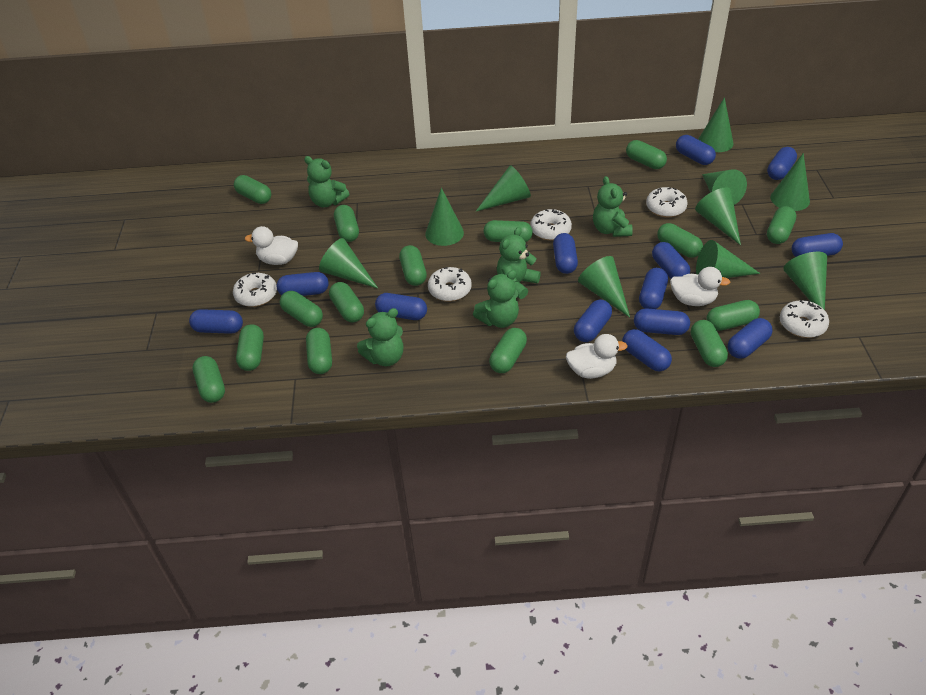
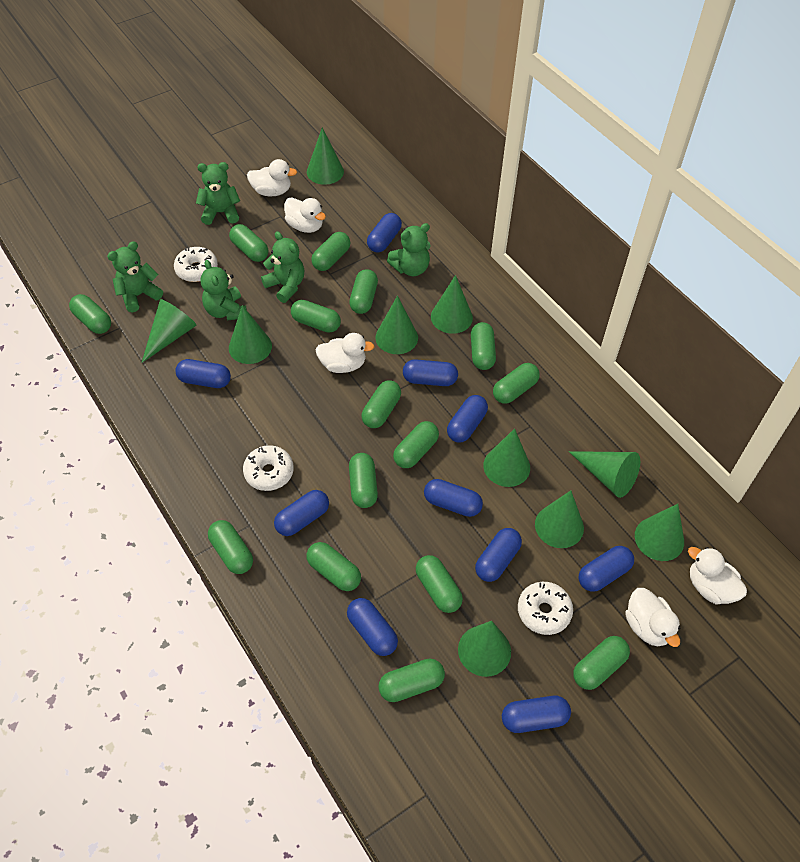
blue capsule: 13 -> 10
white donut: 5 -> 3
white duck: 3 -> 5

